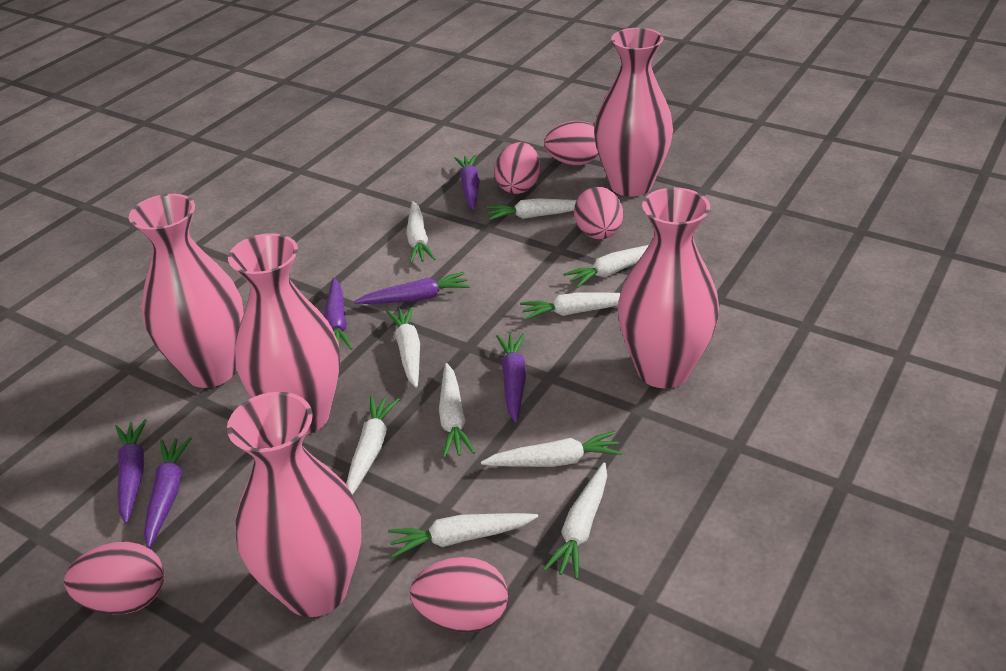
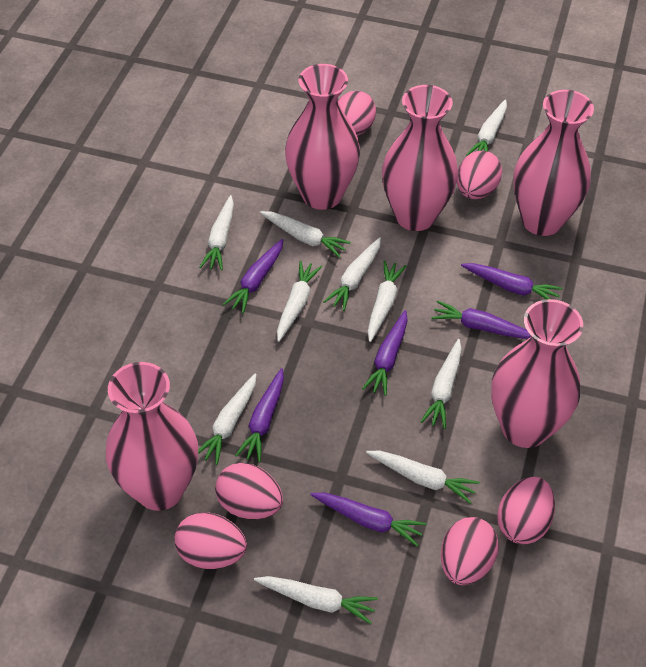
pink egg: 5 -> 6

